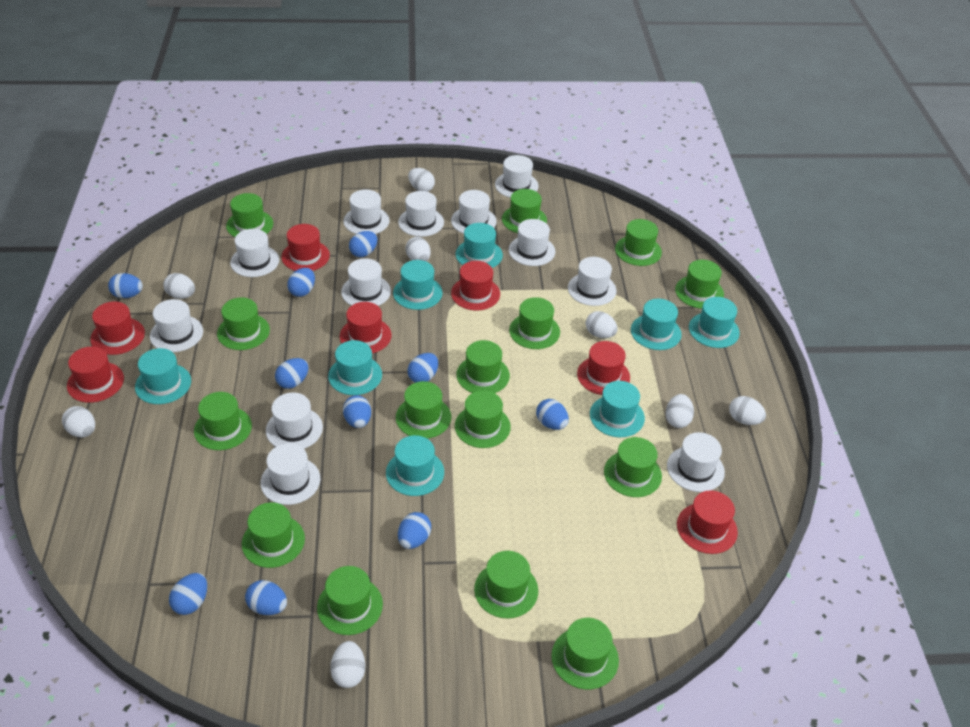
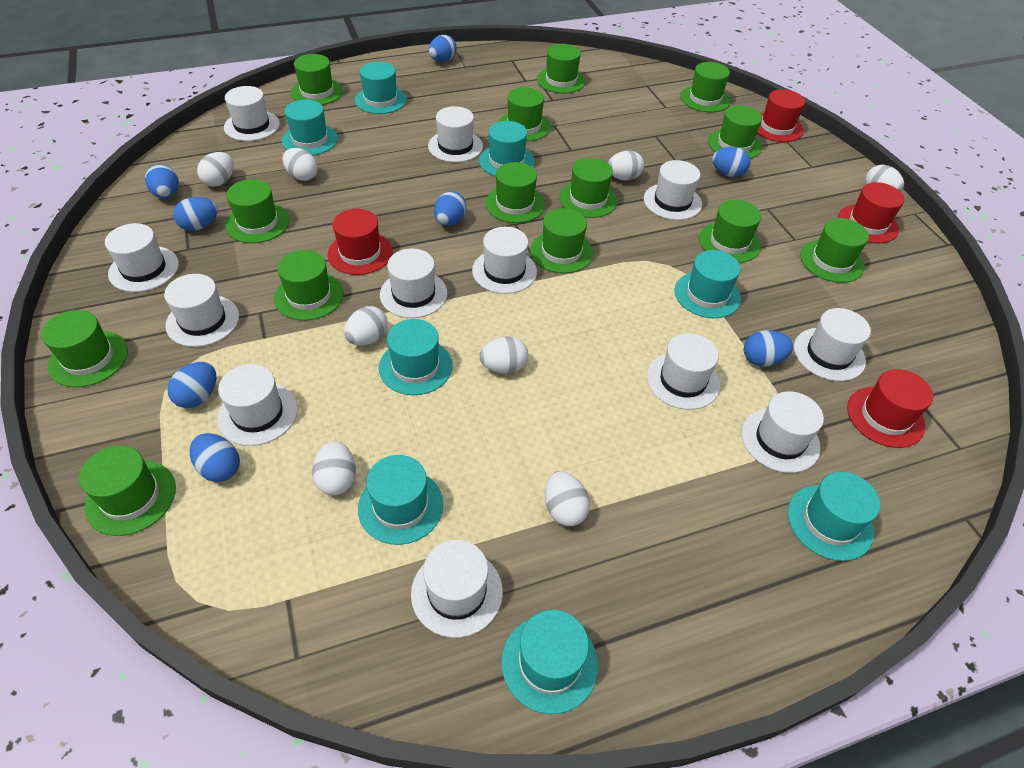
blue egg: 10 -> 8
green hat: 15 -> 14
red hat: 7 -> 4

